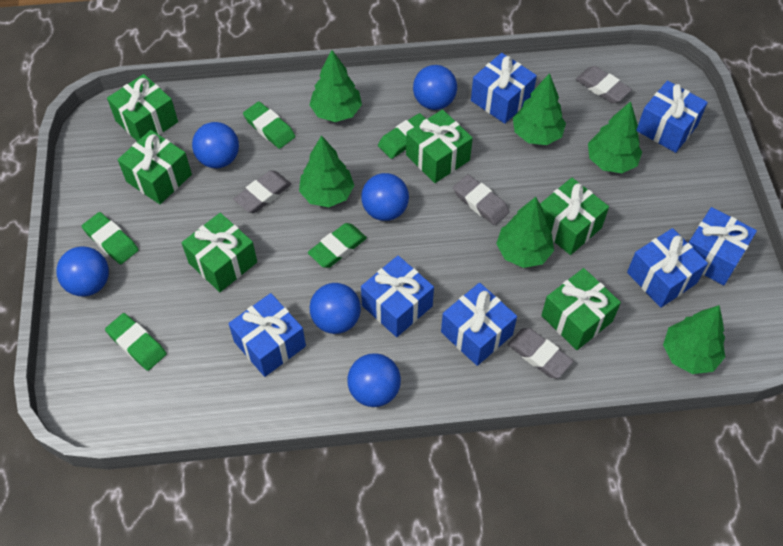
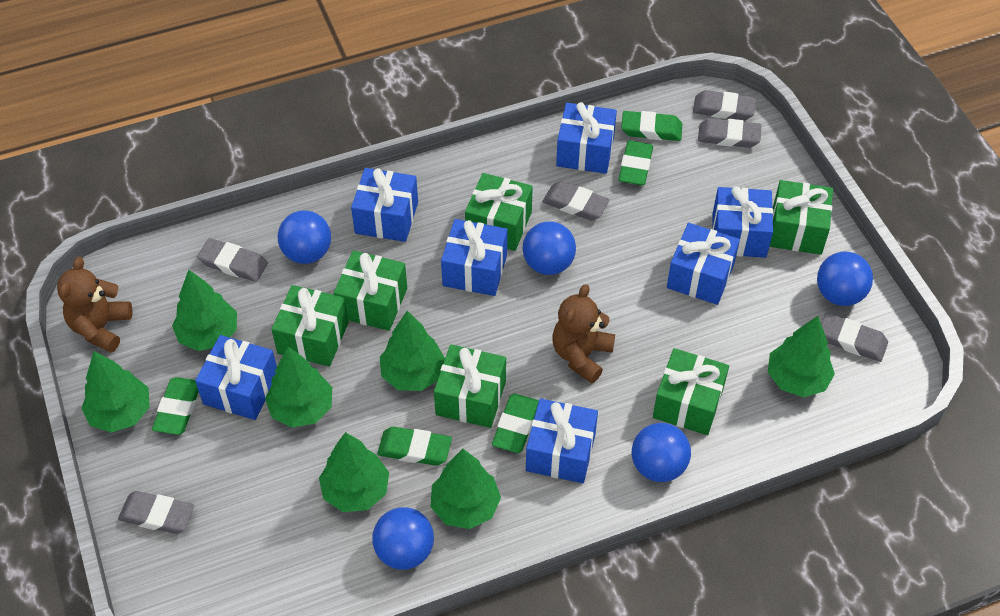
blue ball: 6 -> 5
brown teddy bear: 0 -> 2
green tree: 6 -> 7
grey eraser: 4 -> 6

